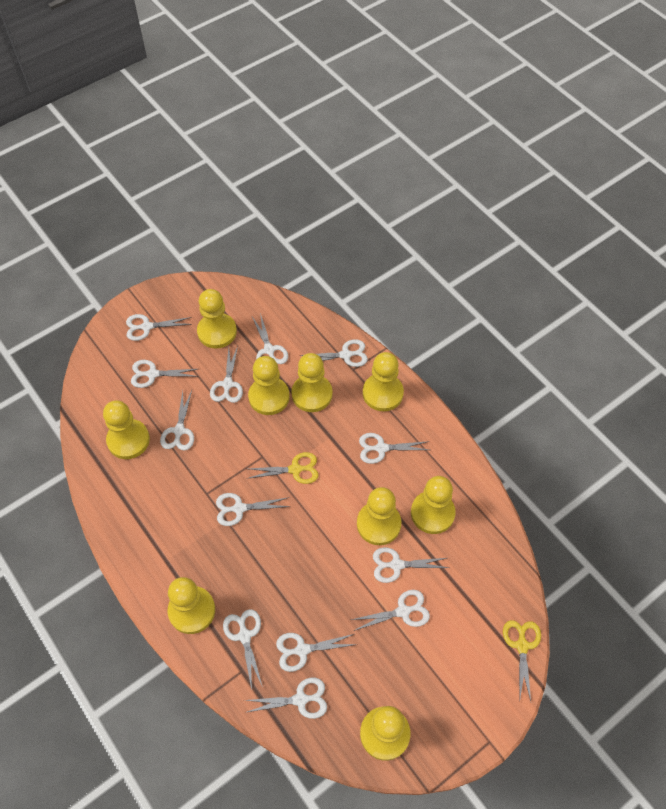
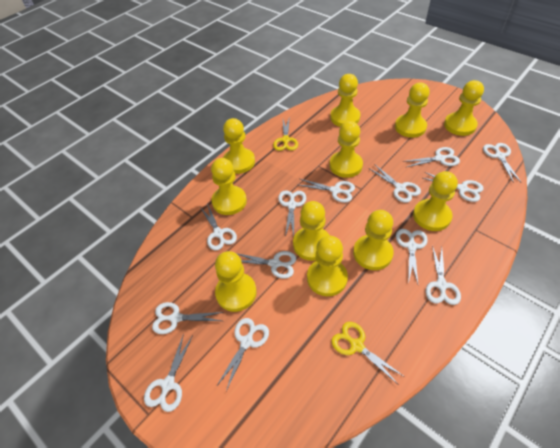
yellow pawn: 9 -> 11

